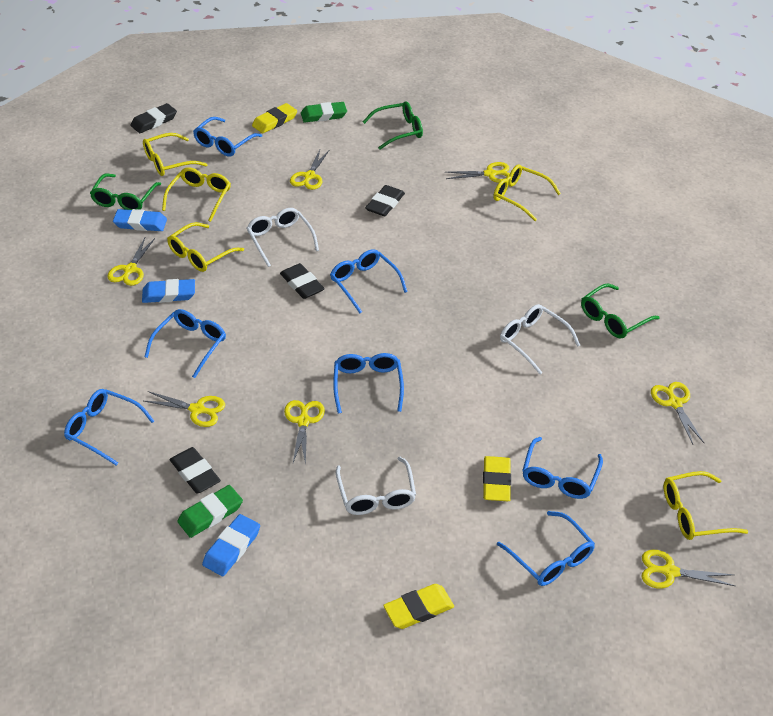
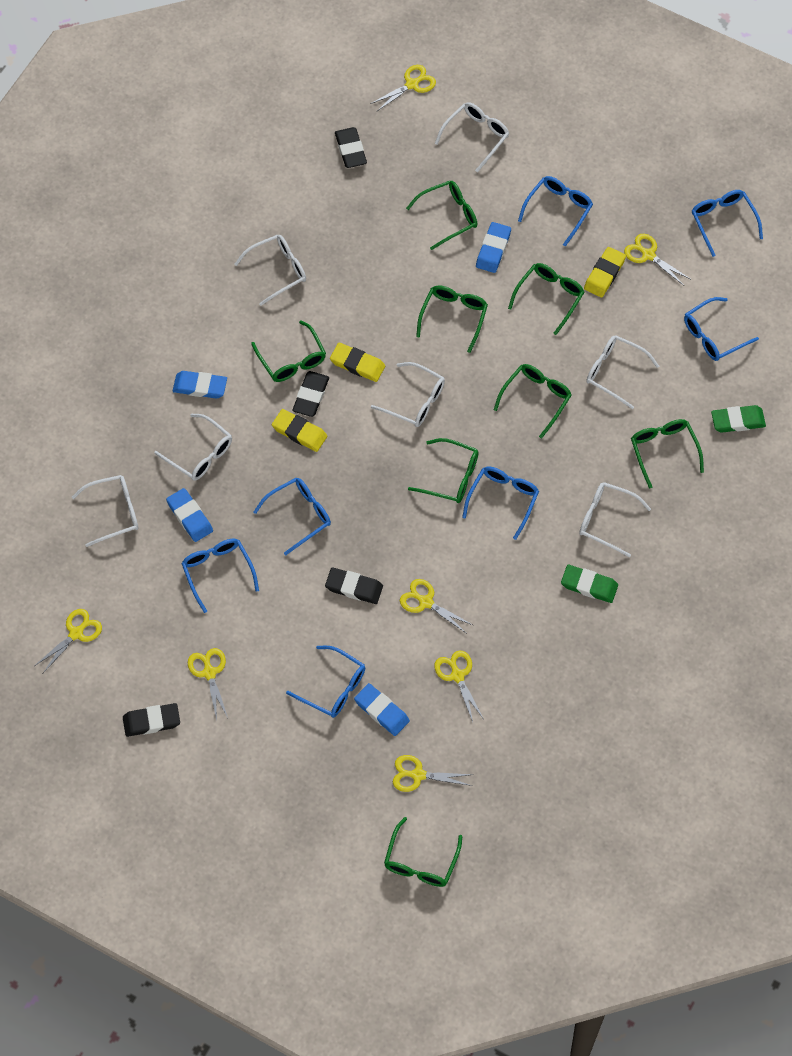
blue eraser: 3 -> 4
green glasses: 3 -> 8
white glasses: 3 -> 7
yellow glasses: 5 -> 0

